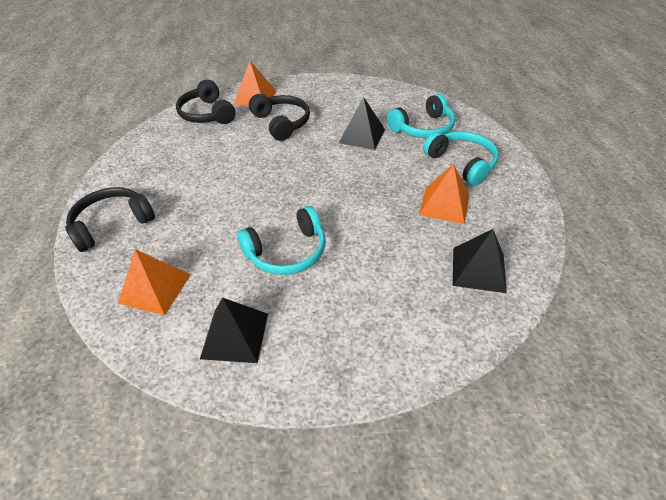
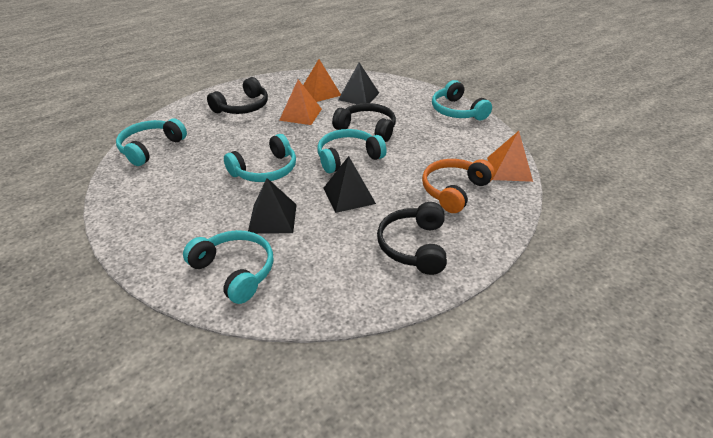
orange headphones: 0 -> 1
turquoise headphones: 3 -> 5

